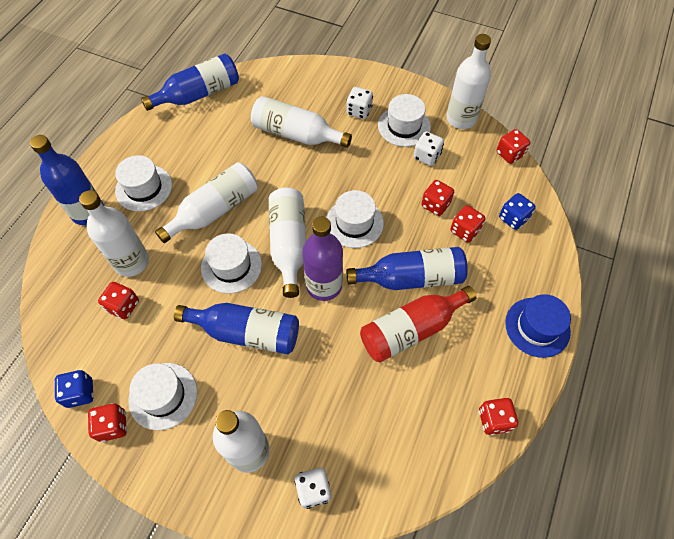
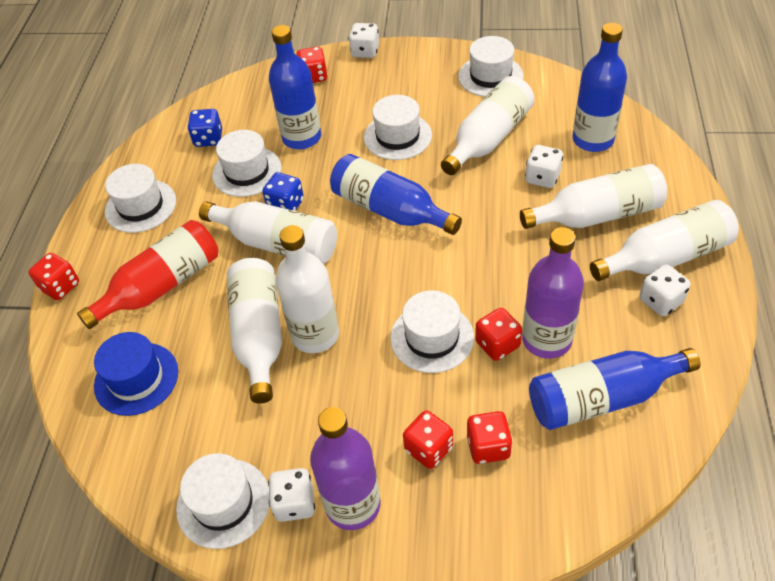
purple bottle: 1 -> 2
red dice: 6 -> 5
white dice: 3 -> 4
white hat: 5 -> 6

